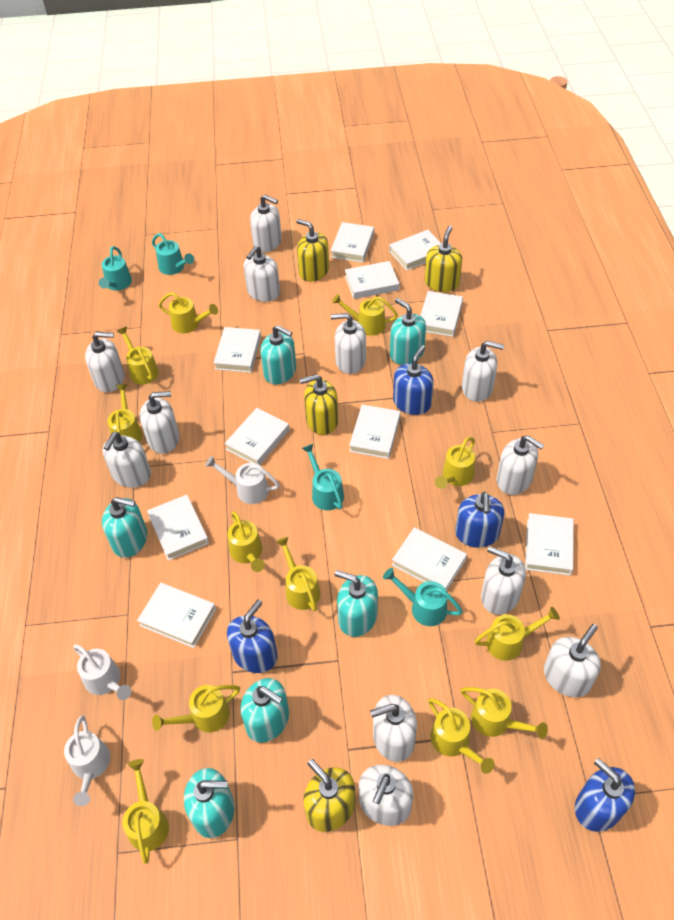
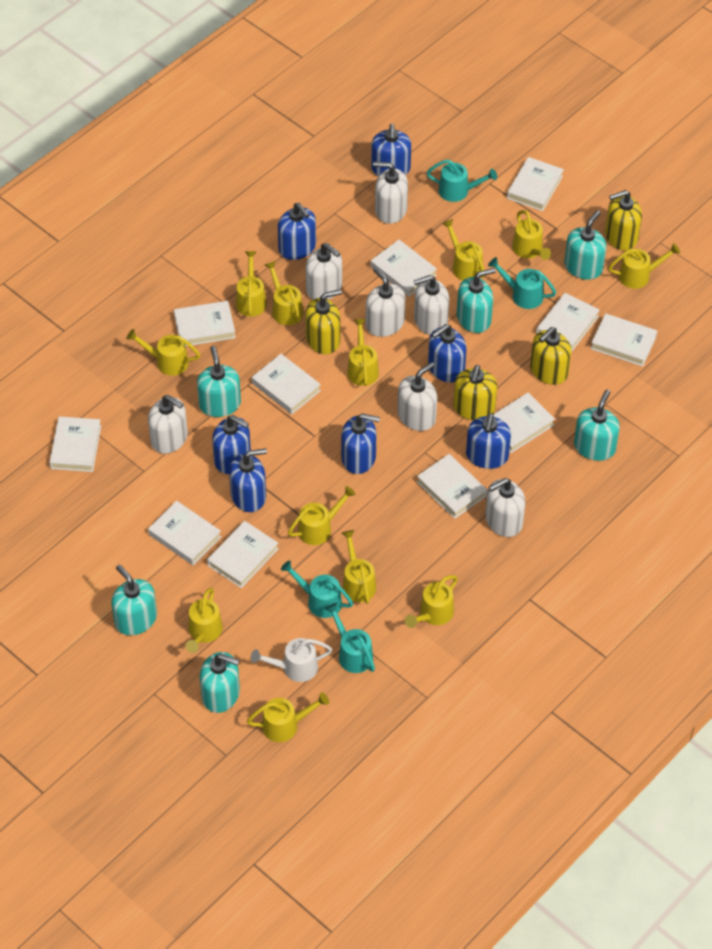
blue soap dispenser: 4 -> 7
white soap dispenser: 12 -> 7
white watering can: 3 -> 1

